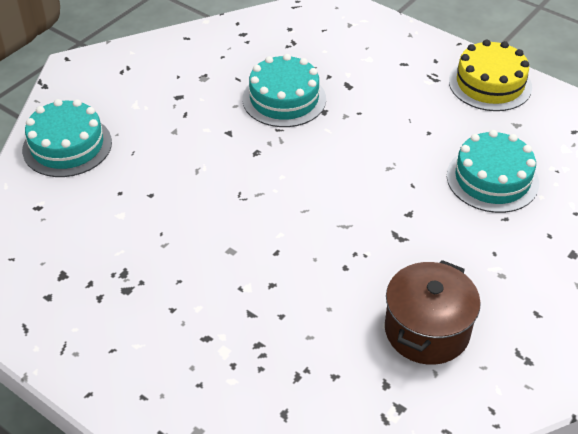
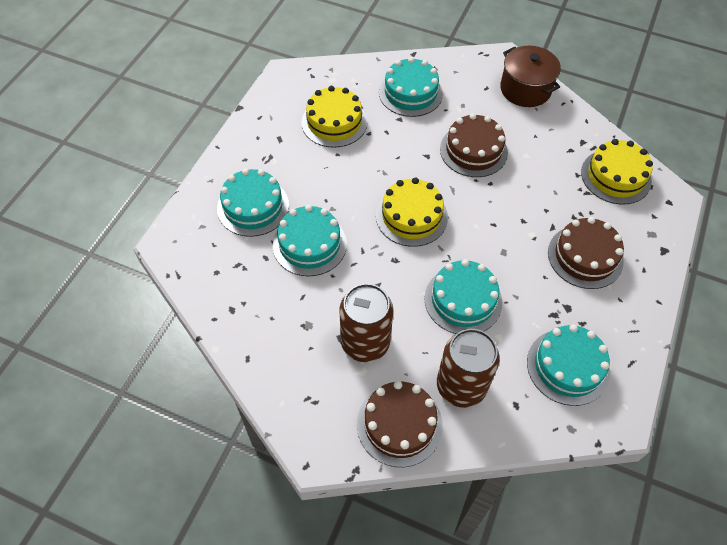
brown cake: 0 -> 3
brown can: 0 -> 2
turquoise cake: 3 -> 5
yellow cake: 1 -> 3

